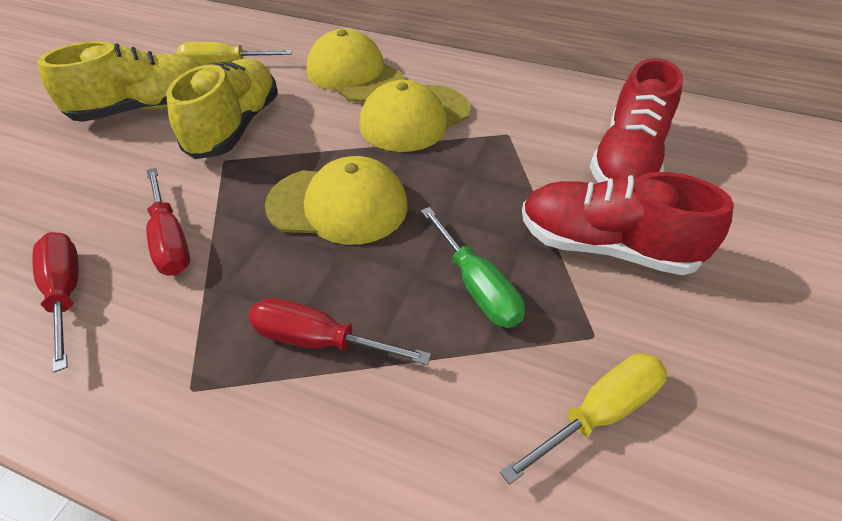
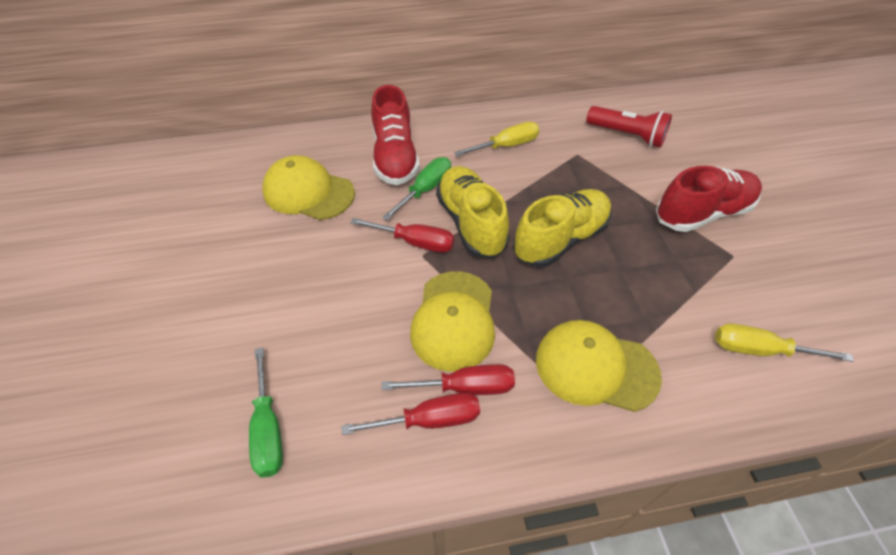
green screwdriver: 1 -> 2
red flashlight: 0 -> 1

